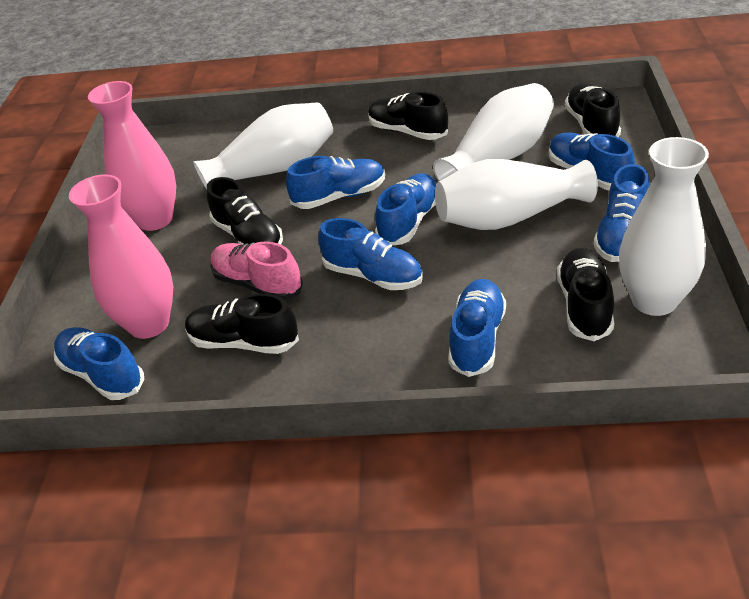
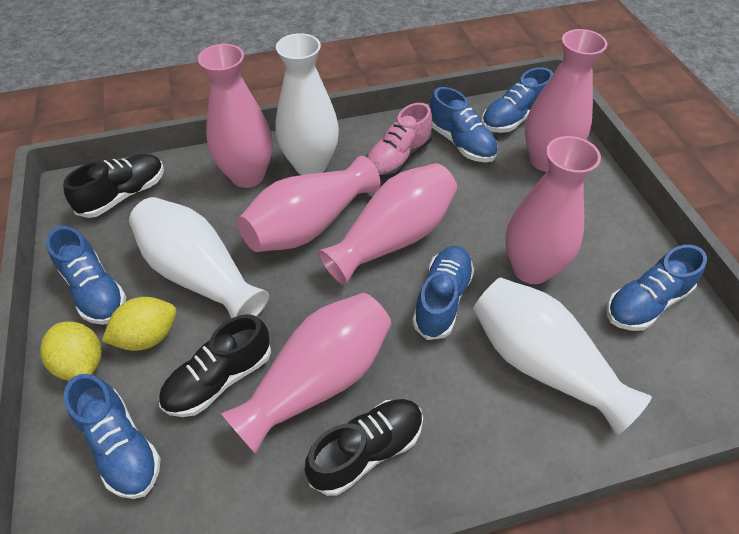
black shoe: 5 -> 3
blue shoe: 7 -> 6
pink vase: 2 -> 6
white vase: 4 -> 3
yellow lemon: 0 -> 2

